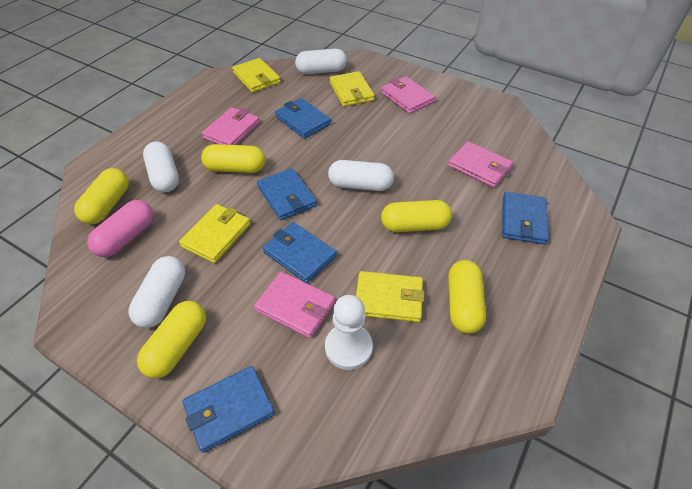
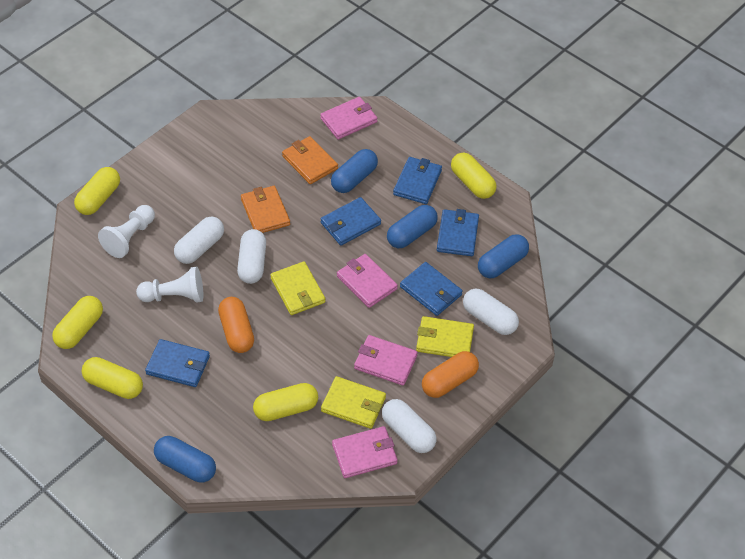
blue capsule: 0 -> 4
orange capsule: 0 -> 2
orange wallet: 0 -> 2
pink capsule: 1 -> 0
white pawn: 1 -> 2
yellow wallet: 4 -> 3

